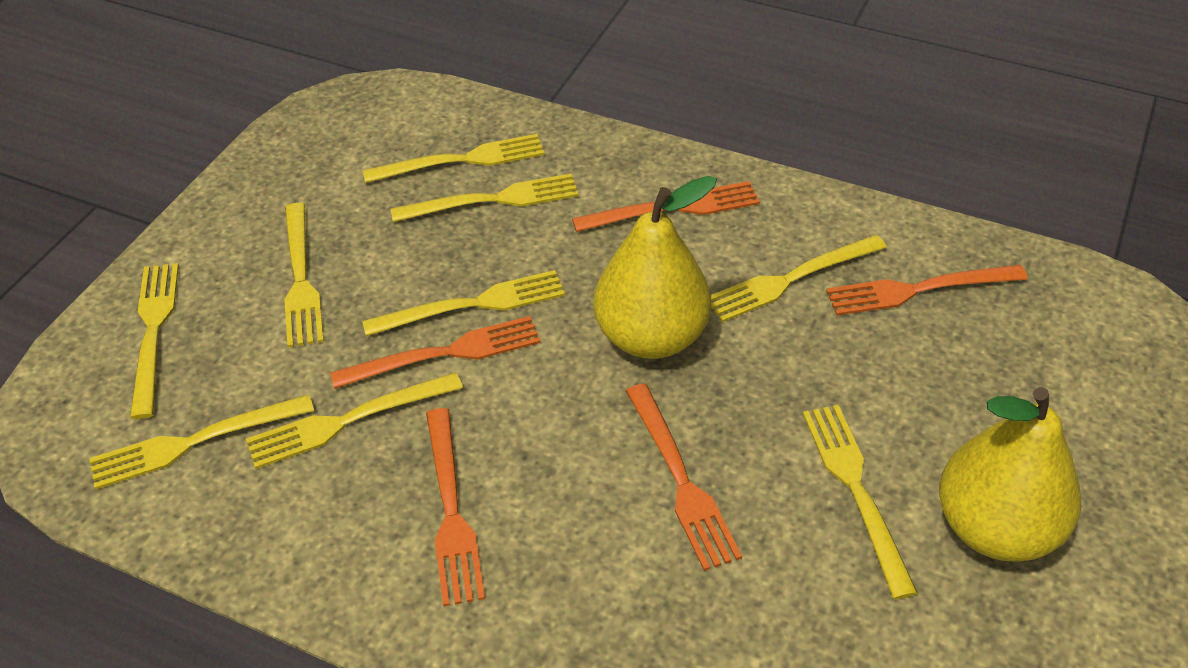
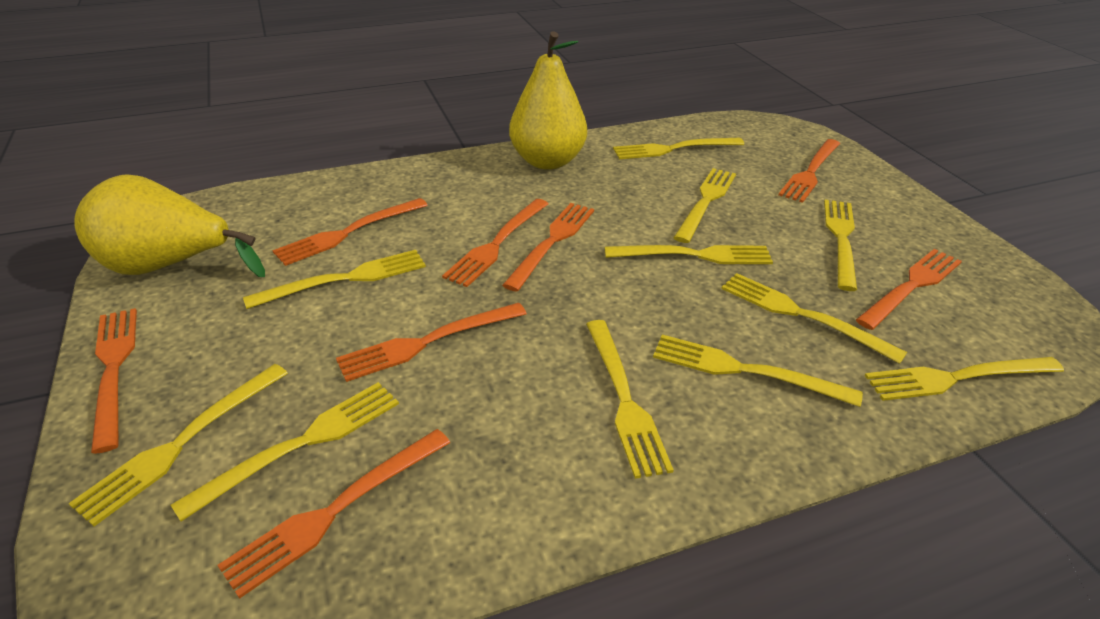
orange fork: 5 -> 8
yellow fork: 9 -> 11

